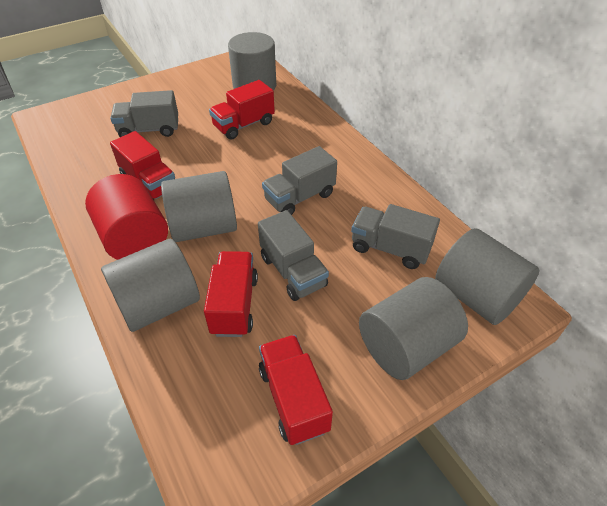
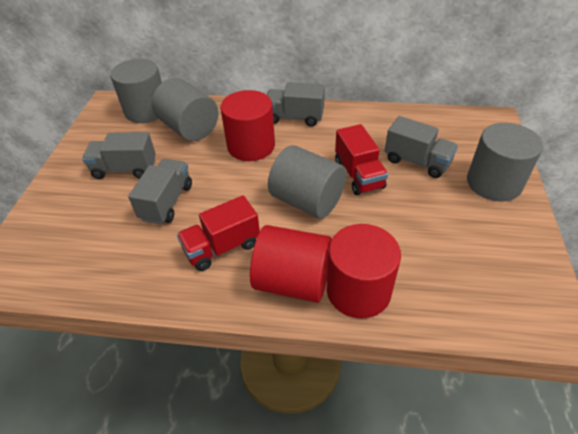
grey cylinder: 5 -> 4
red cylinder: 1 -> 3
red truck: 4 -> 2

